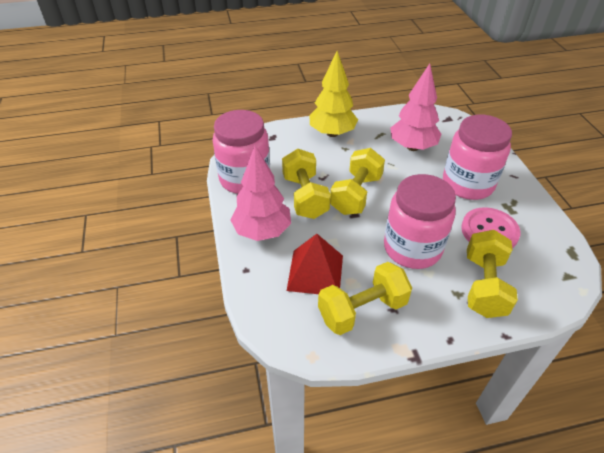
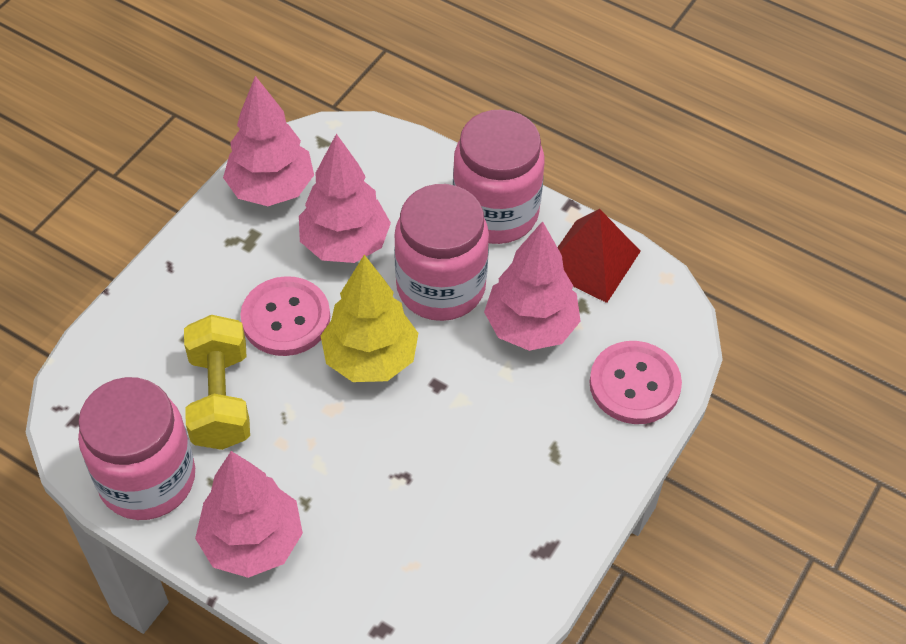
pink button: 1 -> 2
pink tree: 2 -> 4
yellow dumbbell: 4 -> 1

